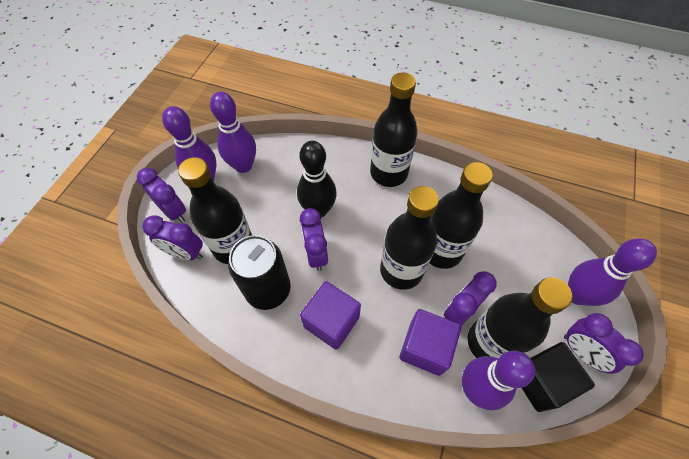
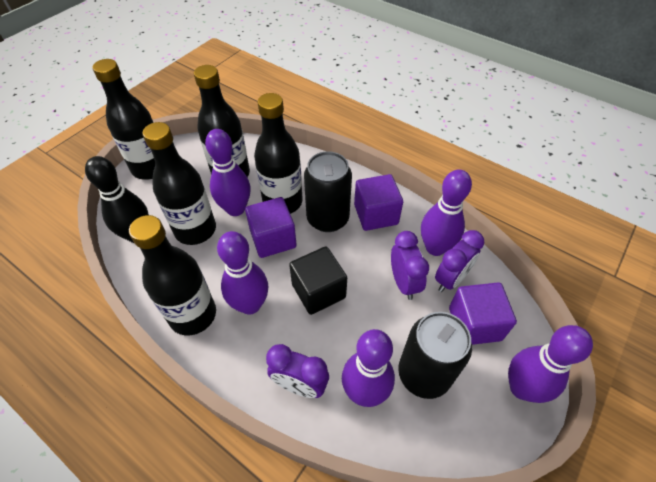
black can: 1 -> 2
purple bowling pin: 4 -> 5
purple clock: 5 -> 3
purple cube: 2 -> 3

